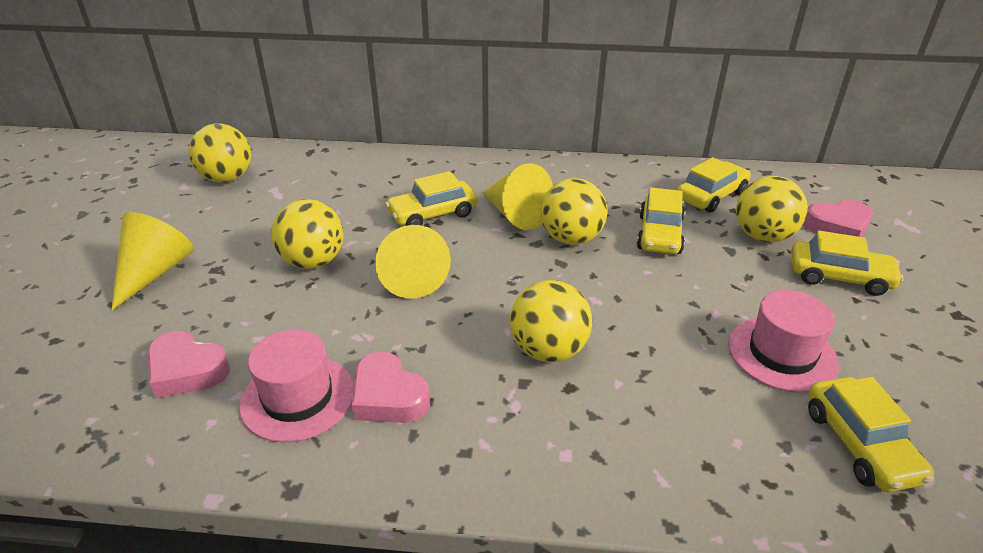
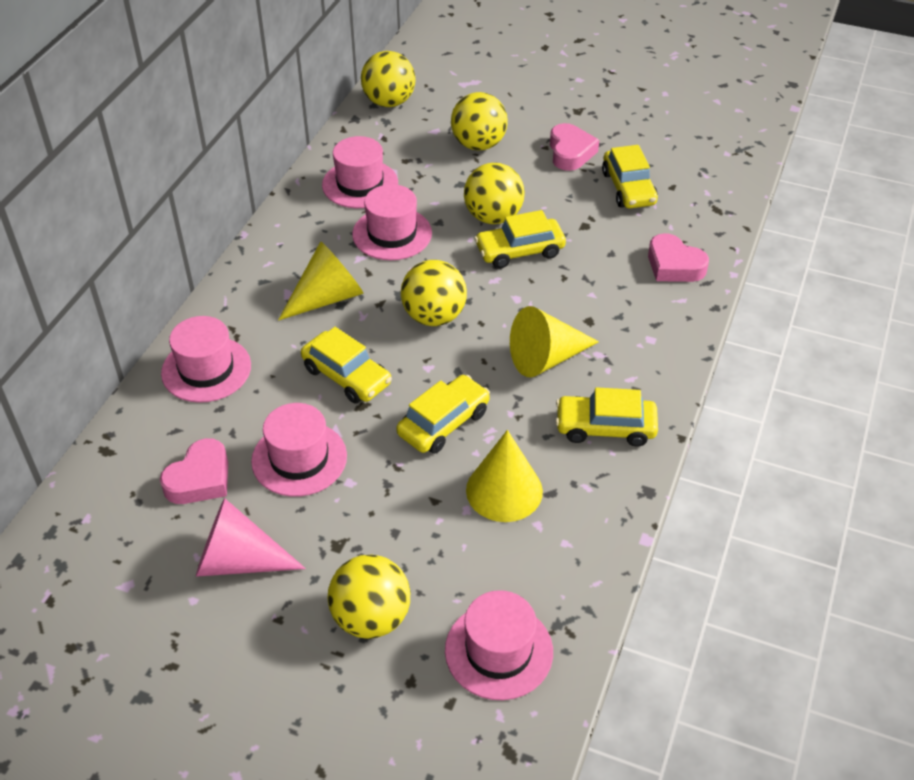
pink cone: 0 -> 1
pink hat: 2 -> 5

